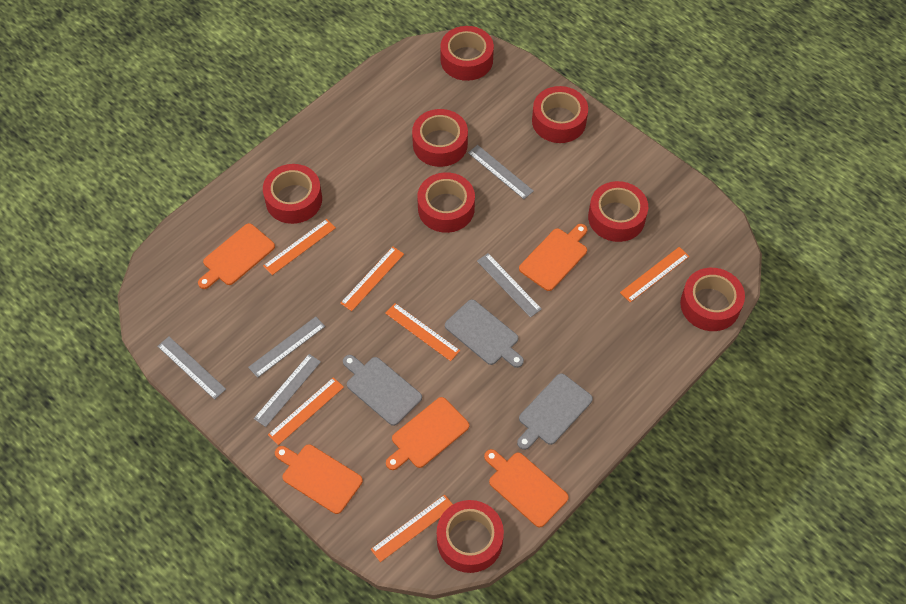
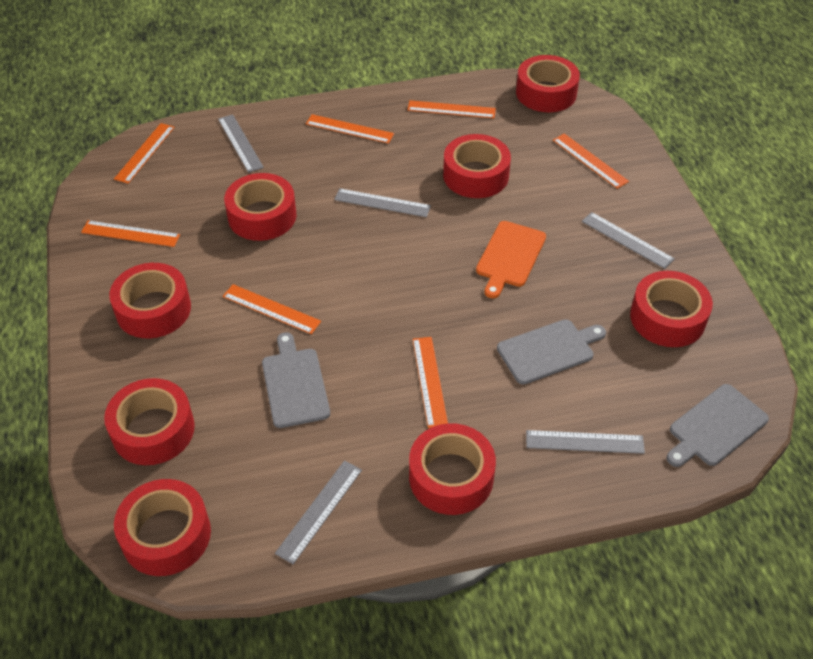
orange cutting board: 5 -> 1
orange ruler: 6 -> 7

